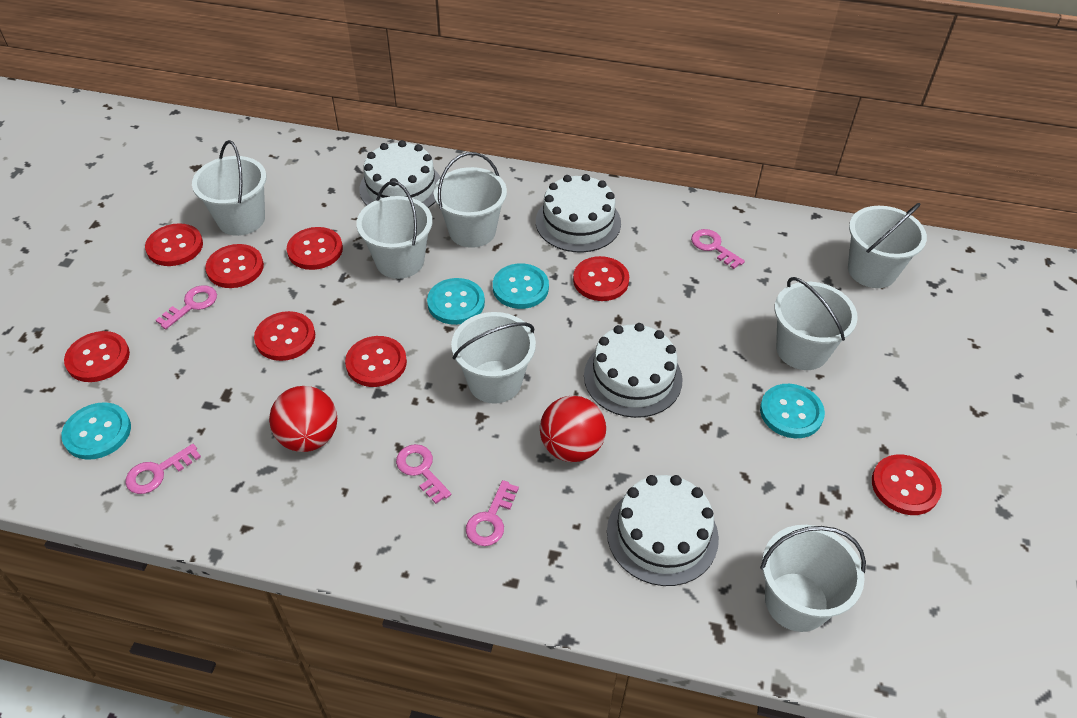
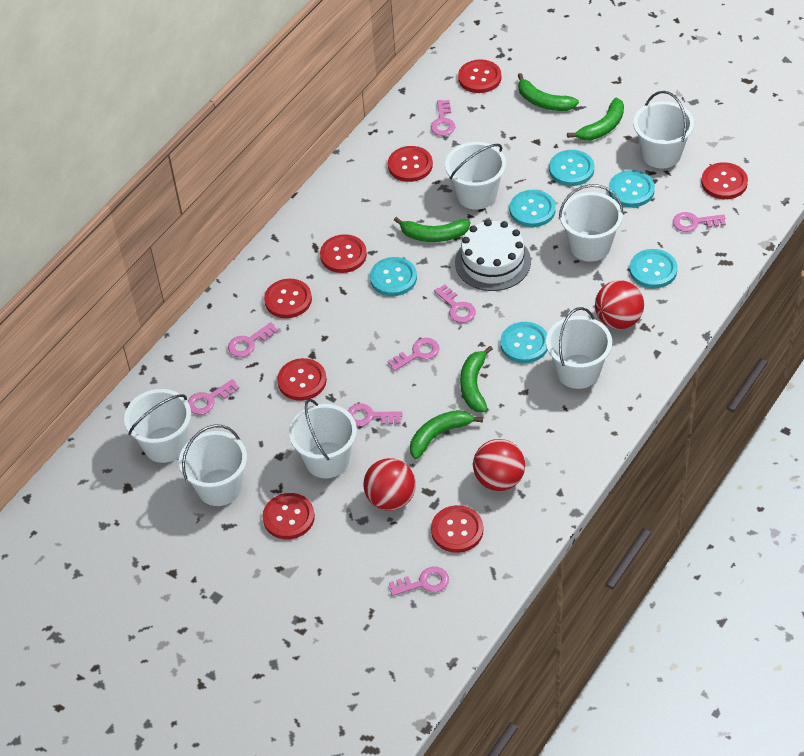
green banana: 0 -> 5
pink key: 5 -> 8
red ball: 2 -> 3
turquoise button: 4 -> 6
white cake: 4 -> 1

